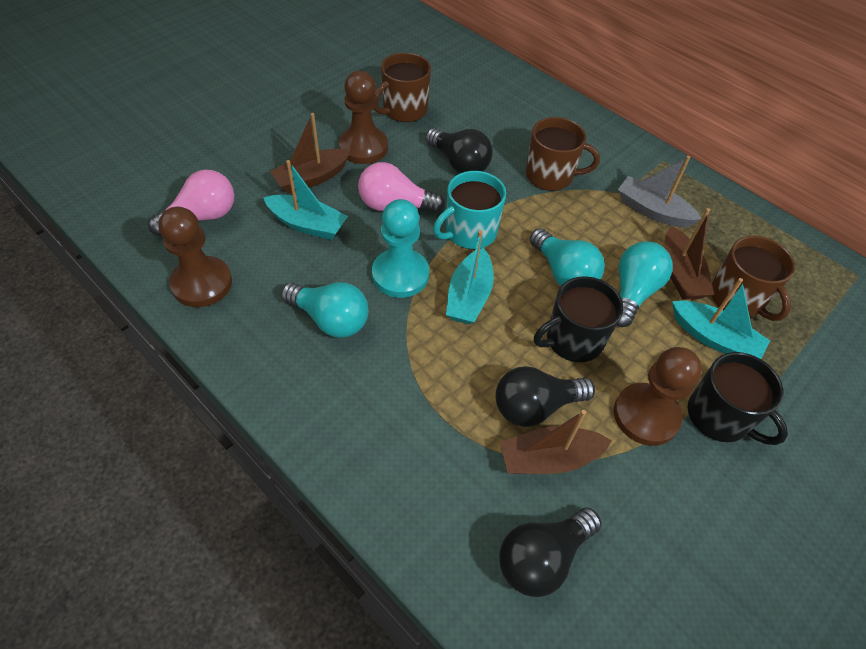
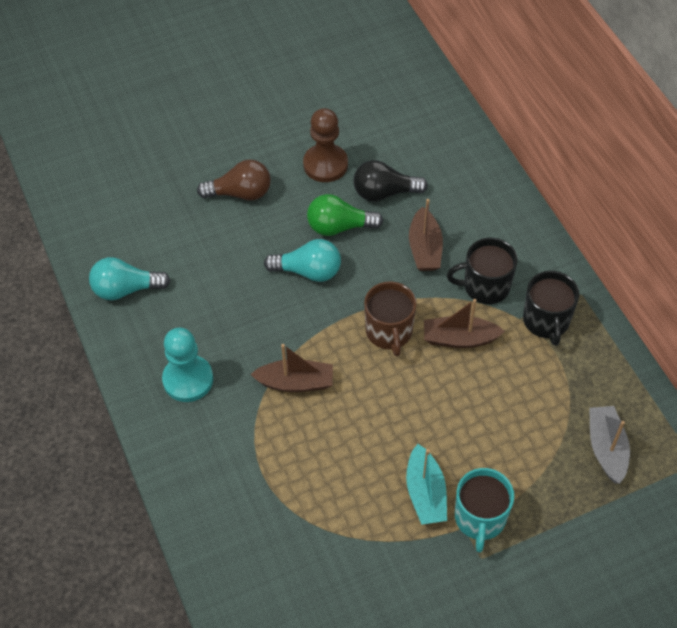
black light bulb: 3 -> 1
brown light bulb: 0 -> 1
brown mug: 3 -> 1
brown pawn: 3 -> 1
green light bulb: 0 -> 1
pink light bulb: 2 -> 0
turquoise boat: 3 -> 1
turquoise light bulb: 3 -> 2

